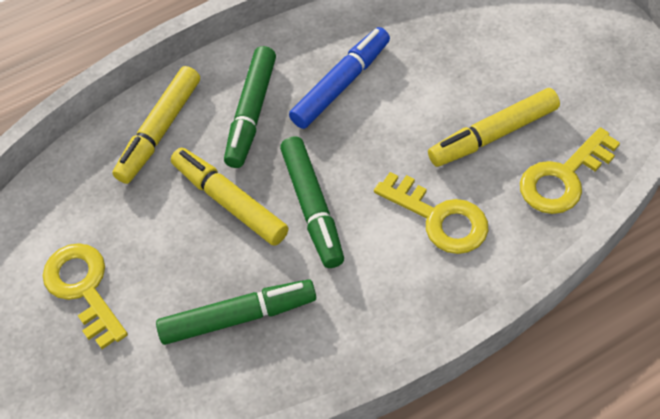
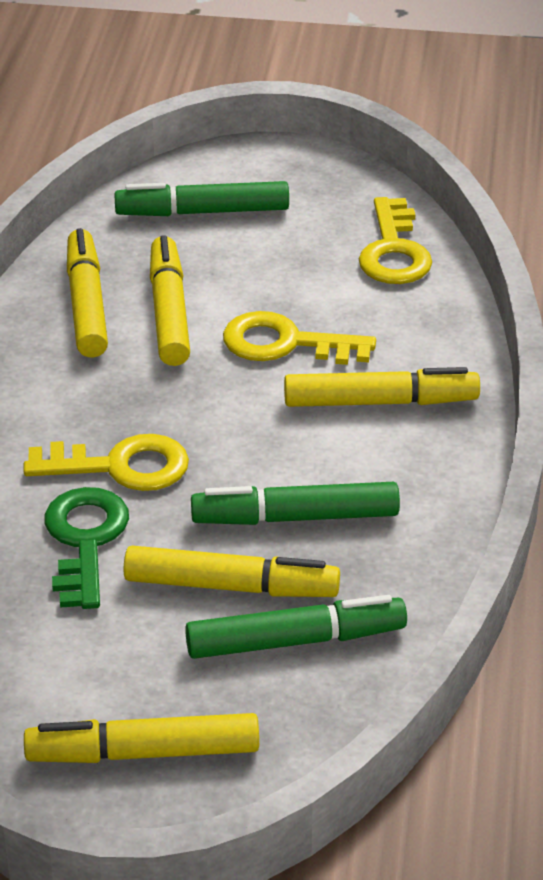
blue marker: 1 -> 0
green key: 0 -> 1
yellow marker: 3 -> 5

